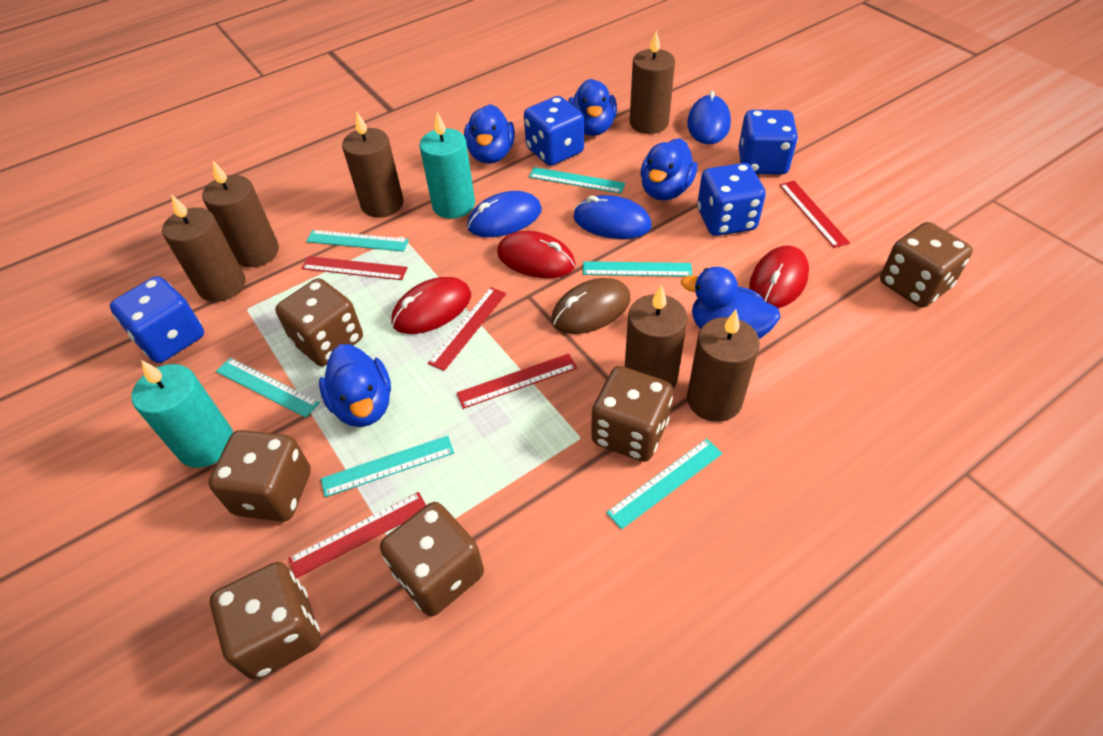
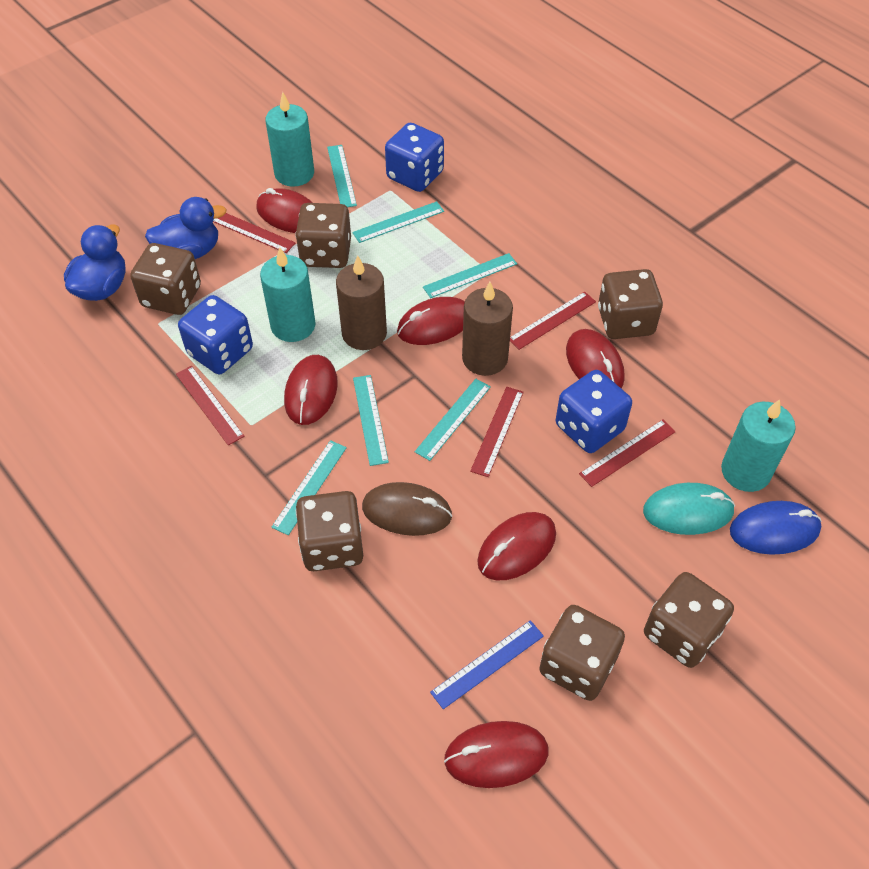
blue dice: 4 -> 3
blue duck: 5 -> 2
blue mouse: 3 -> 1
blue ruler: 0 -> 1
brown candle: 6 -> 2
red mouse: 3 -> 6
turquoise candle: 2 -> 3
turquoise mouse: 0 -> 1

